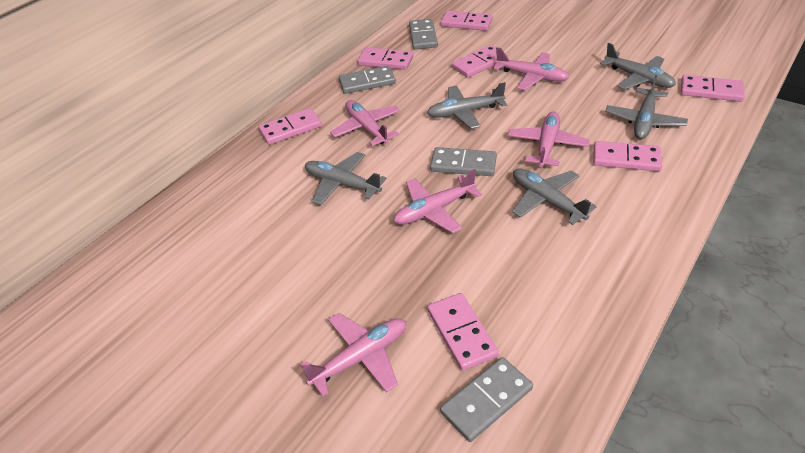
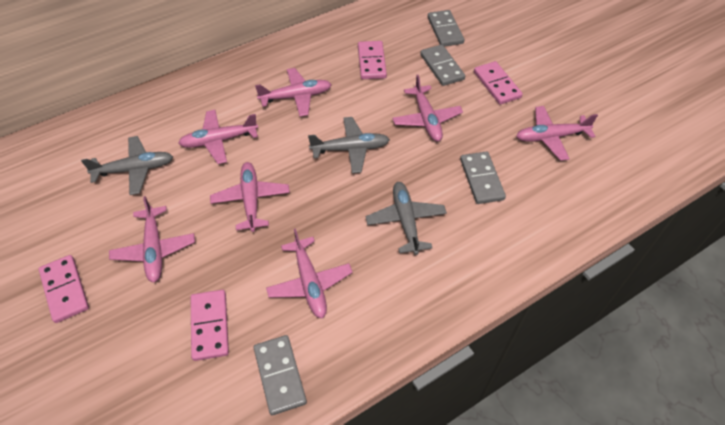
grey plane: 5 -> 3
pink domino: 7 -> 4
pink plane: 5 -> 7

